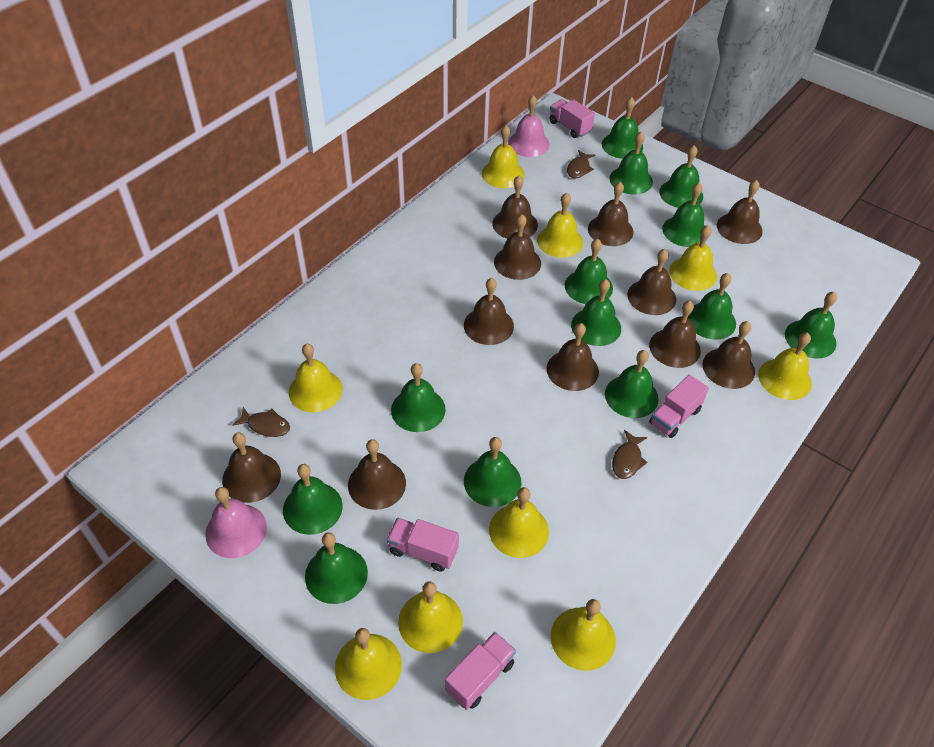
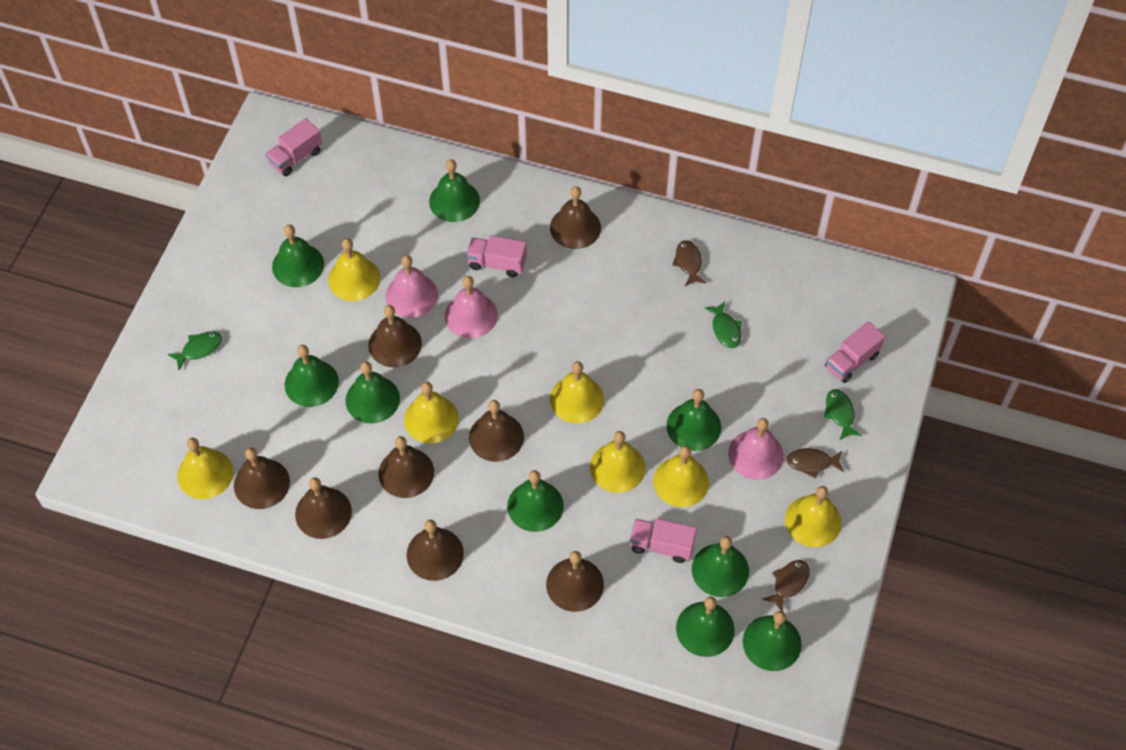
brown bell: 11 -> 8
green bell: 13 -> 9
green fish: 0 -> 3
pink bell: 2 -> 3
yellow bell: 9 -> 7

